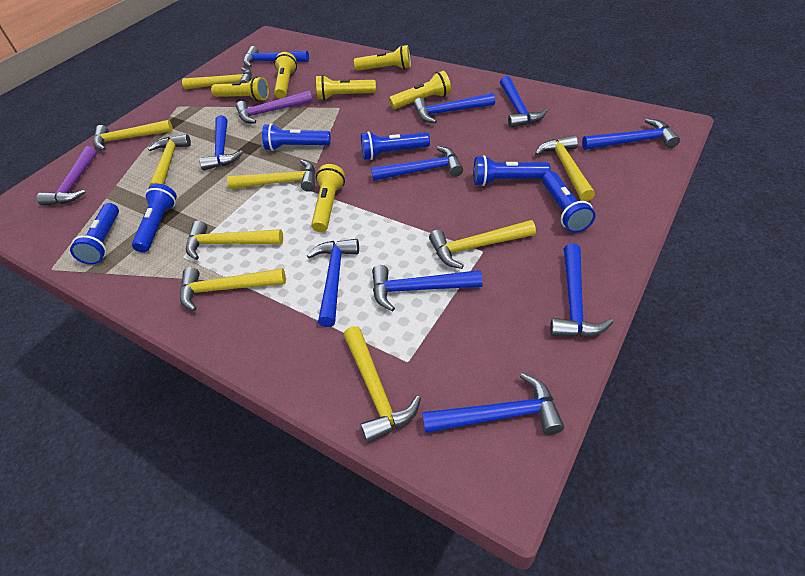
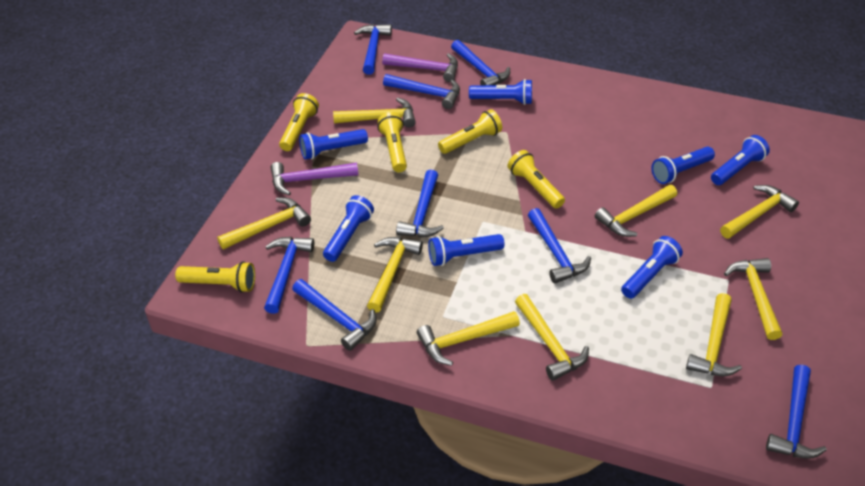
blue flashlight: 6 -> 7
blue hammer: 10 -> 8
yellow flashlight: 6 -> 5

